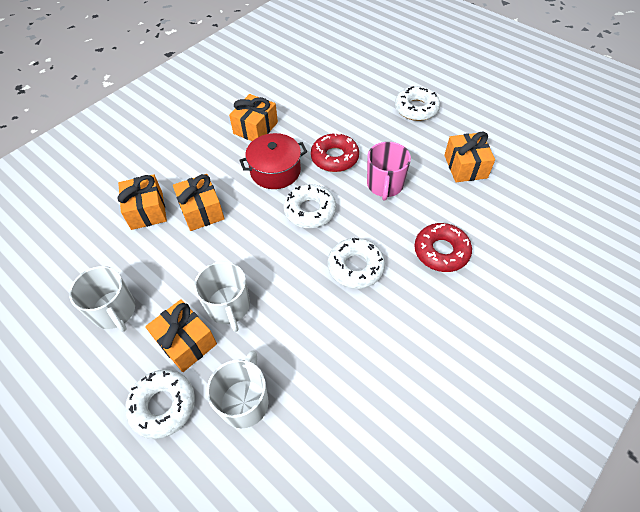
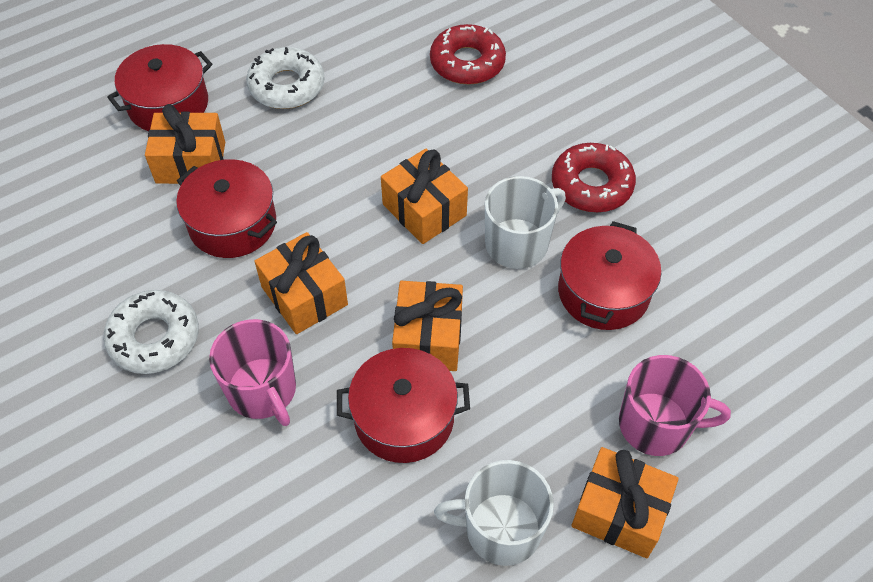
pink mug: 1 -> 2
red pot: 1 -> 4
white donut: 4 -> 2
white mug: 3 -> 2

